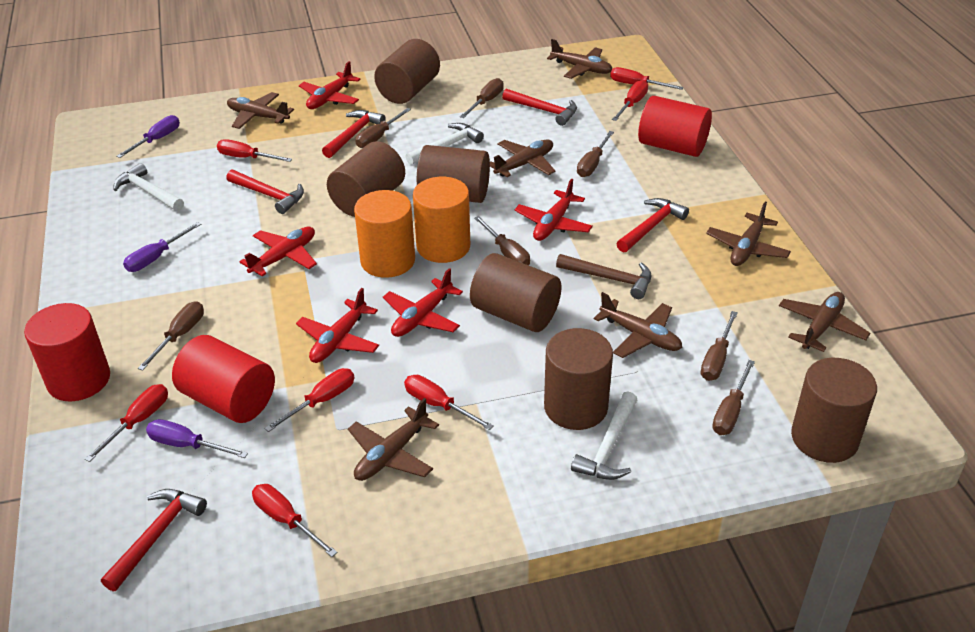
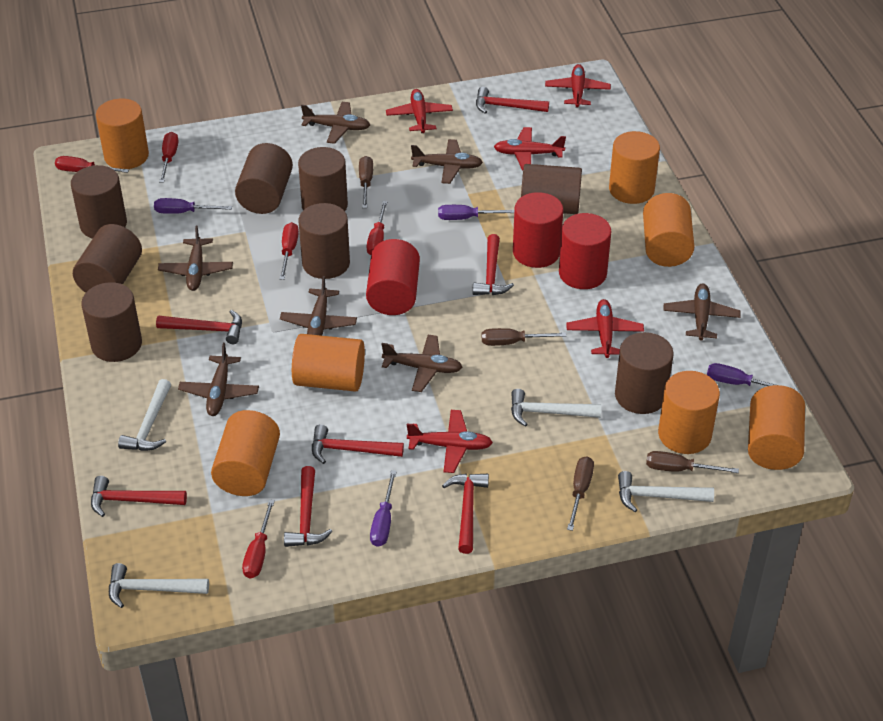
brown cylinder: 6 -> 8
brown hammer: 1 -> 0
brown screwdriver: 7 -> 4
orange cylinder: 2 -> 7
purple screwdriver: 3 -> 4
red hammer: 5 -> 7
red screwdriver: 7 -> 5
white hammer: 3 -> 4

